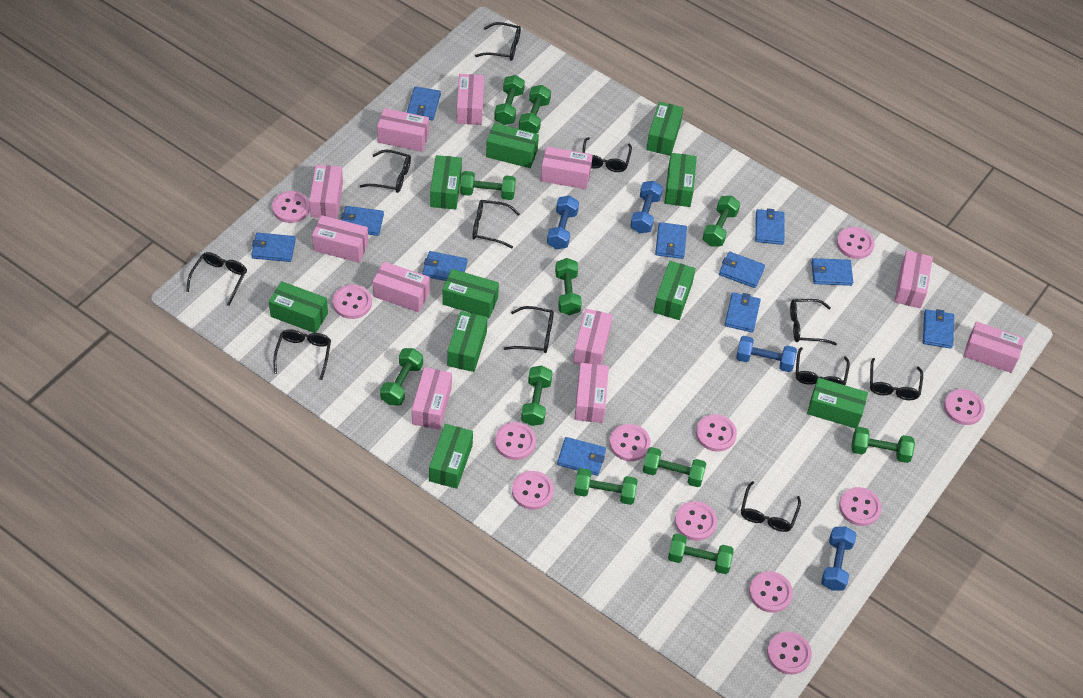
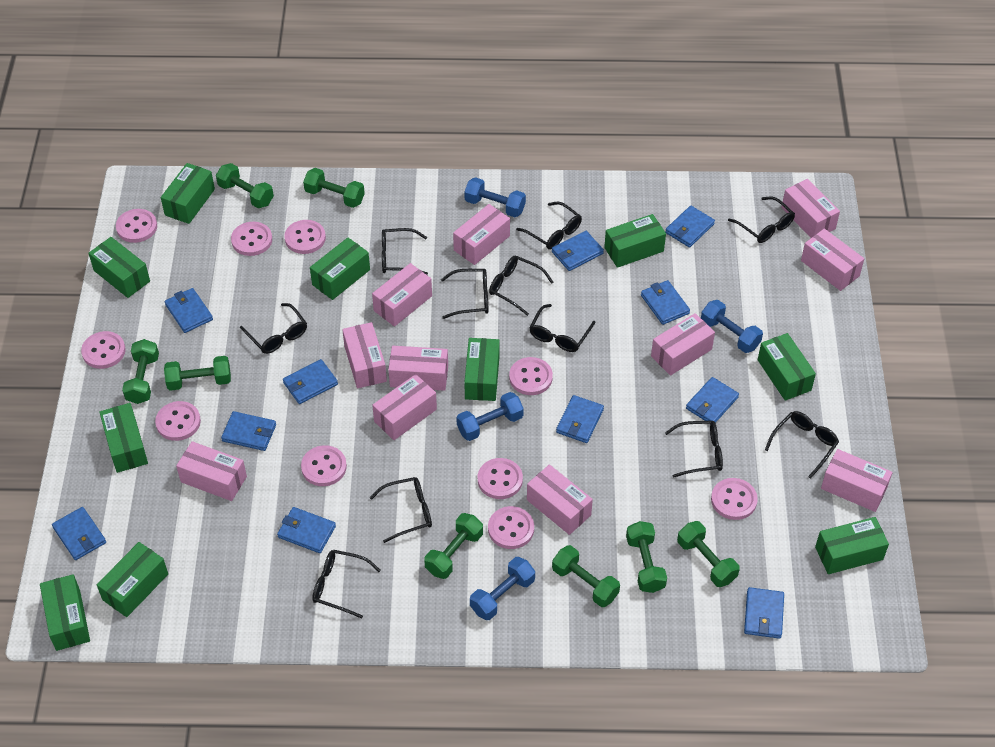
green dumbbell: 11 -> 8
pink button: 12 -> 10

